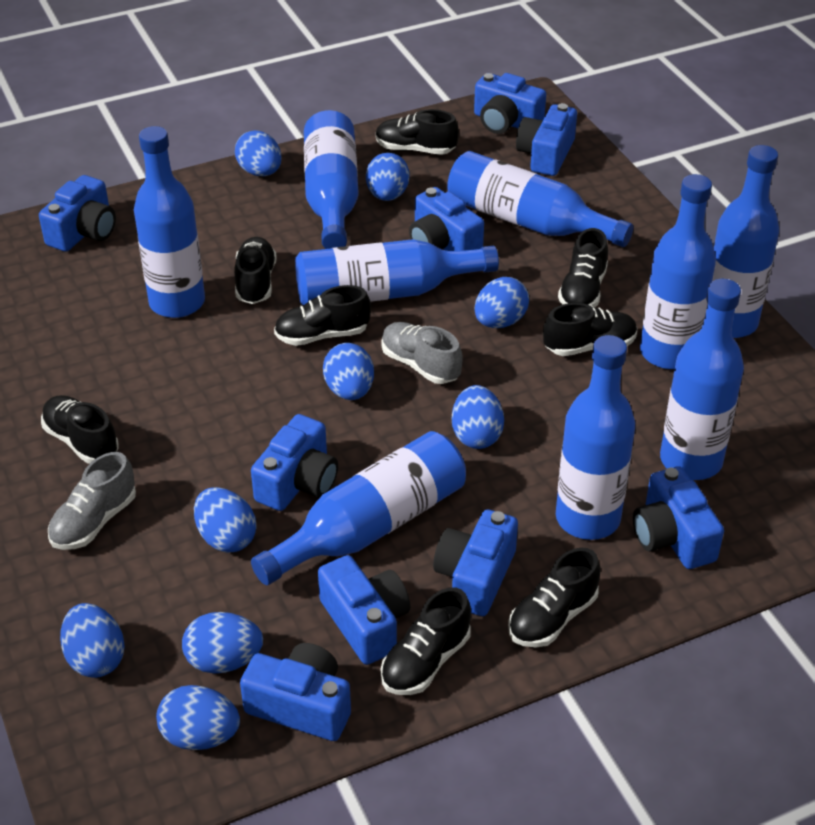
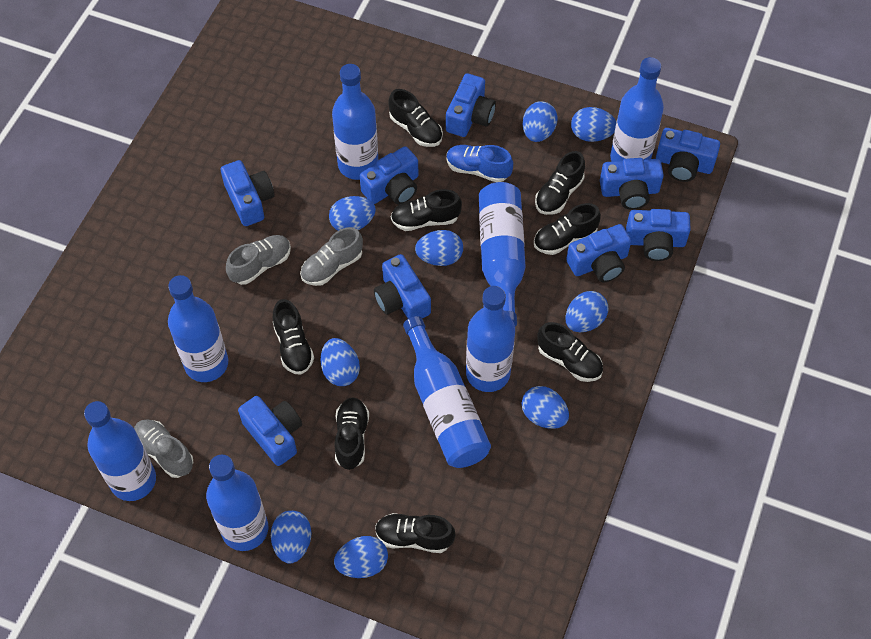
blue bottle: 9 -> 8
blue shoe: 0 -> 1
grey shoe: 2 -> 3

